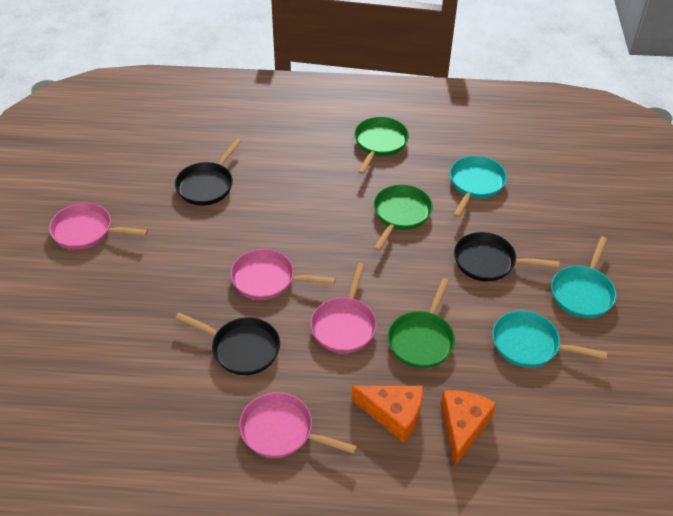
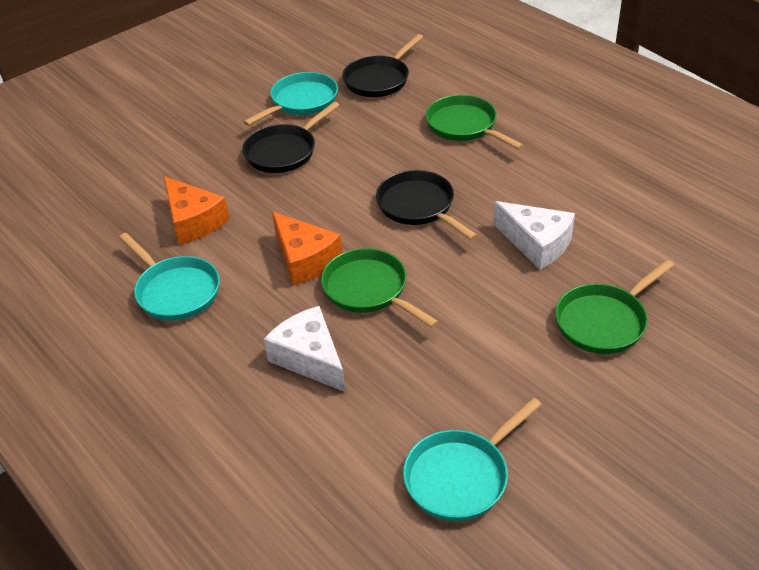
pink pan: 4 -> 0
white cheese: 0 -> 2

